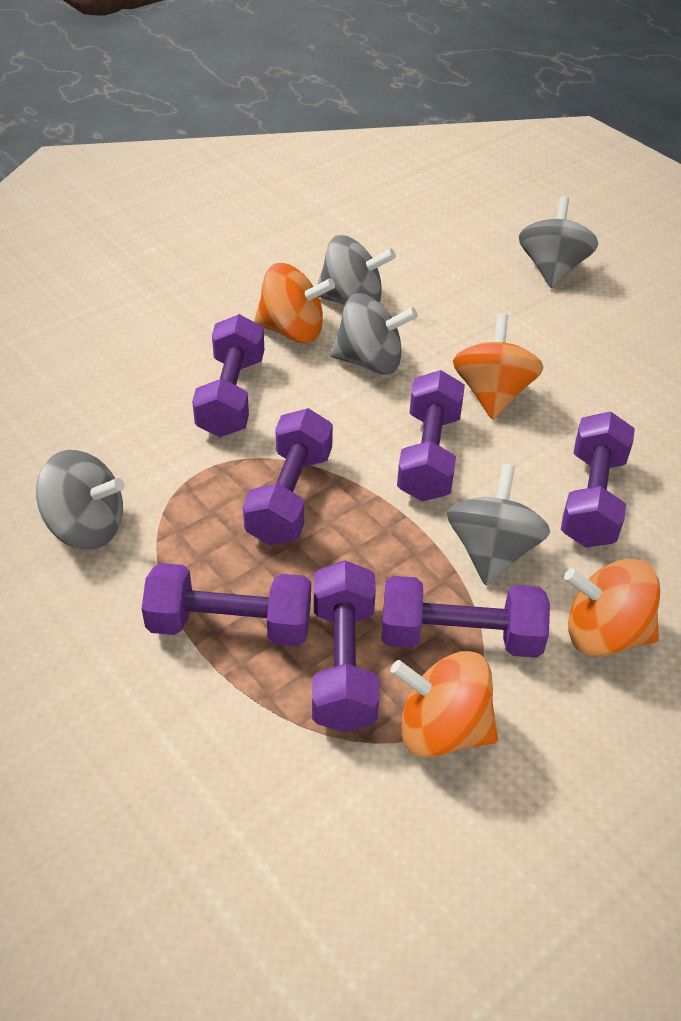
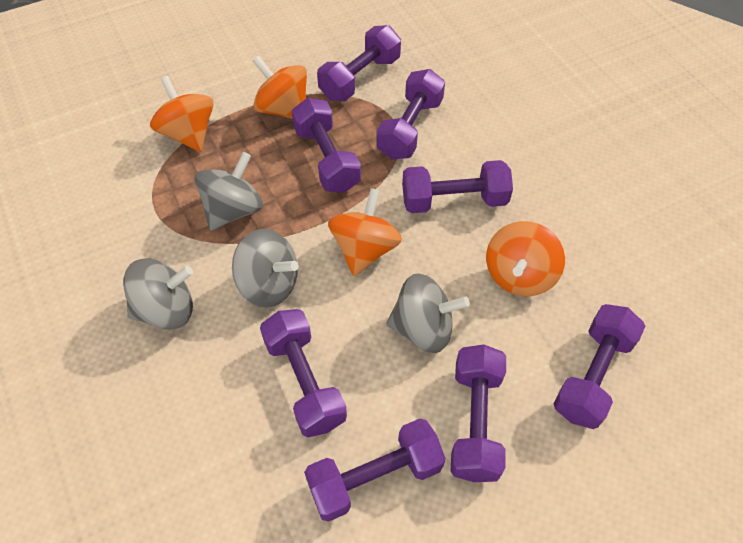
grey spinning top: 5 -> 4
purple dumbbell: 7 -> 8

